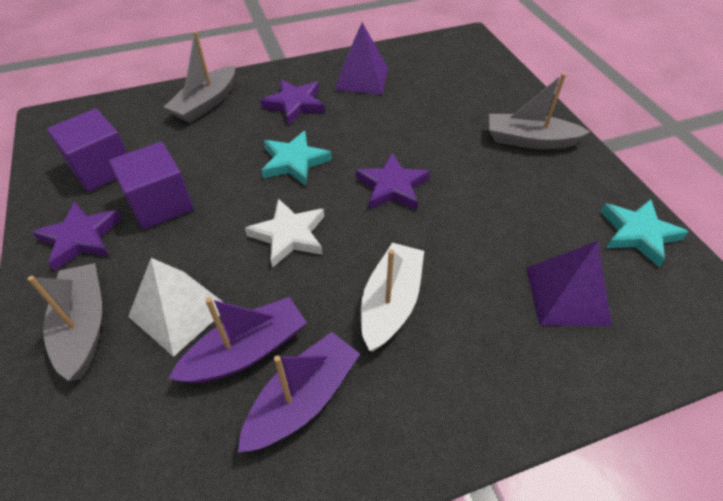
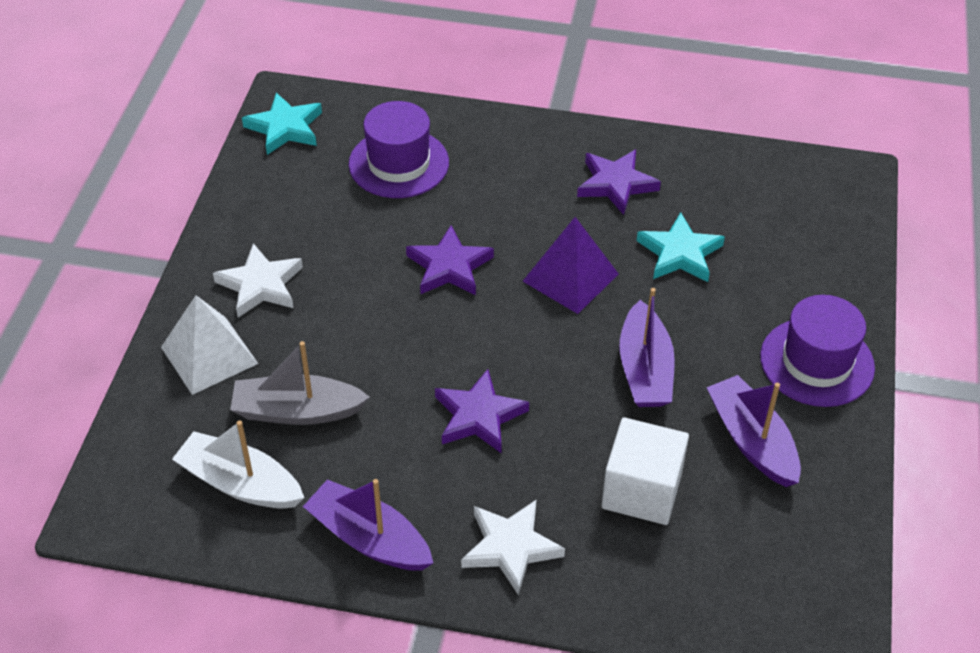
grey boat: 3 -> 1
purple boat: 2 -> 3
purple cube: 2 -> 0
purple hat: 0 -> 2
purple pyramid: 2 -> 1
white cube: 0 -> 1
white star: 1 -> 2

